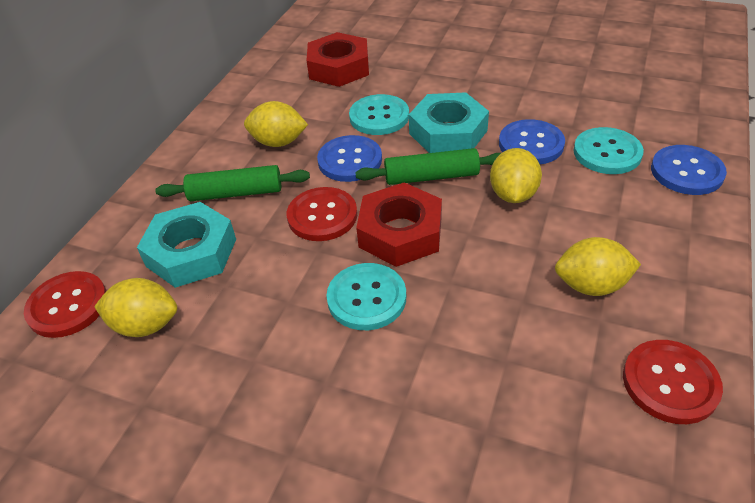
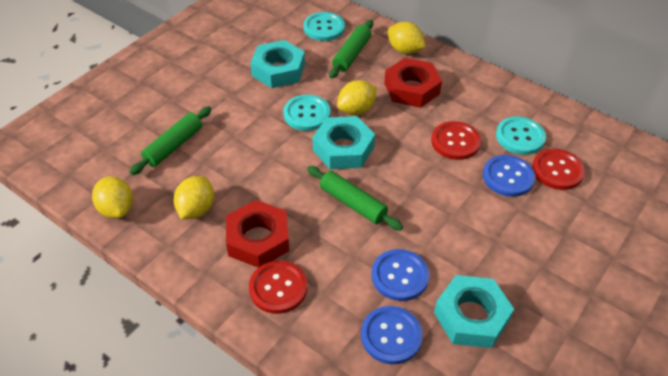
green rolling pin: 2 -> 3
turquoise nut: 2 -> 3

